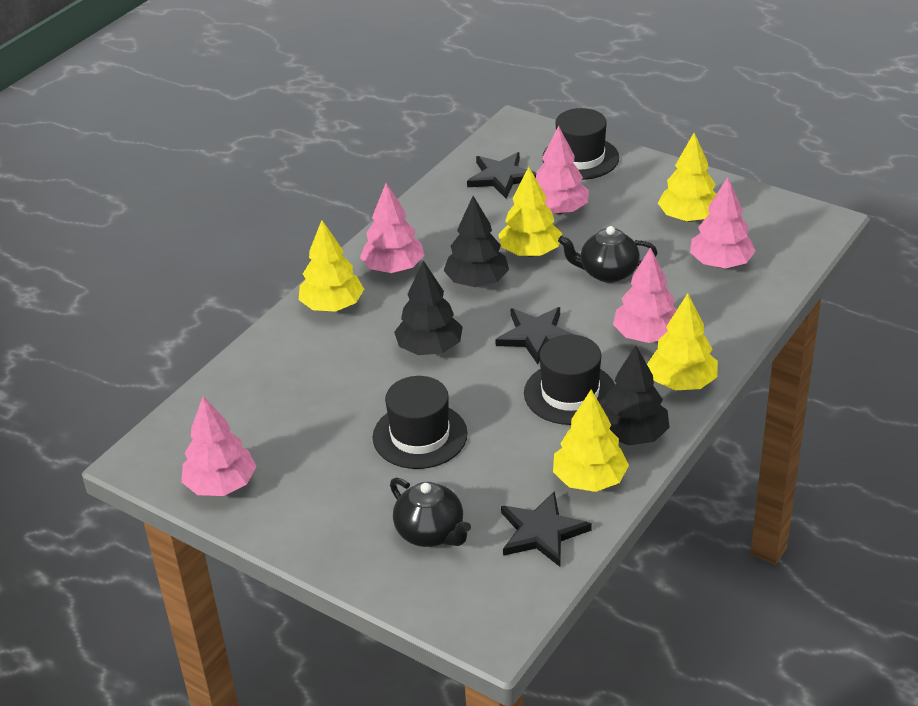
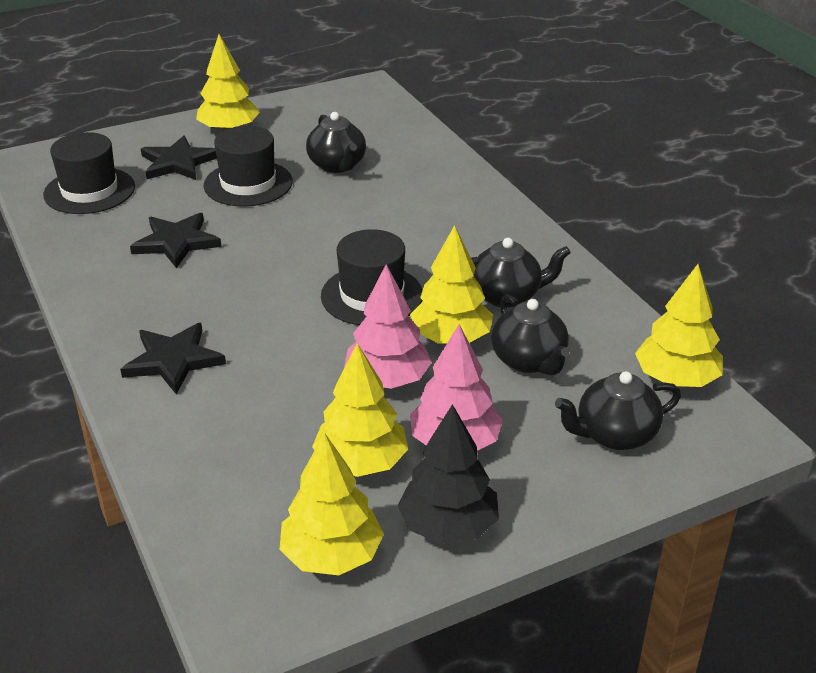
black teapot: 2 -> 4
black tree: 3 -> 1
pink tree: 5 -> 2

